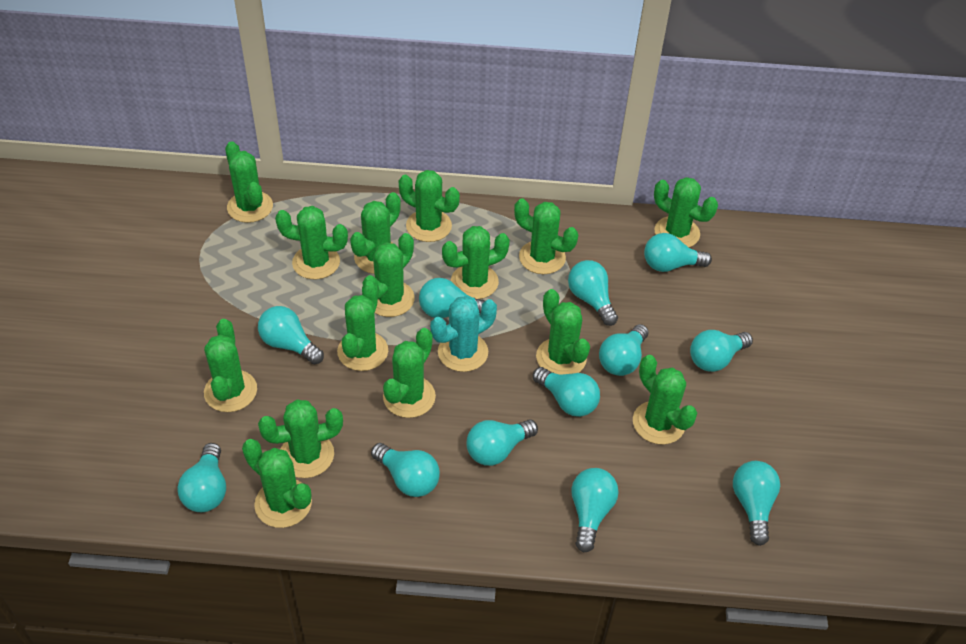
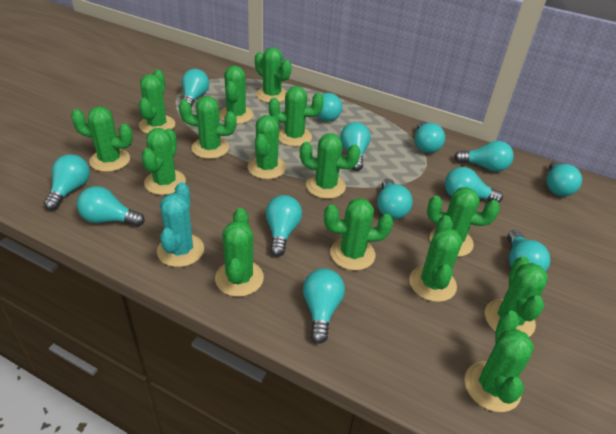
turquoise light bulb: 12 -> 13

